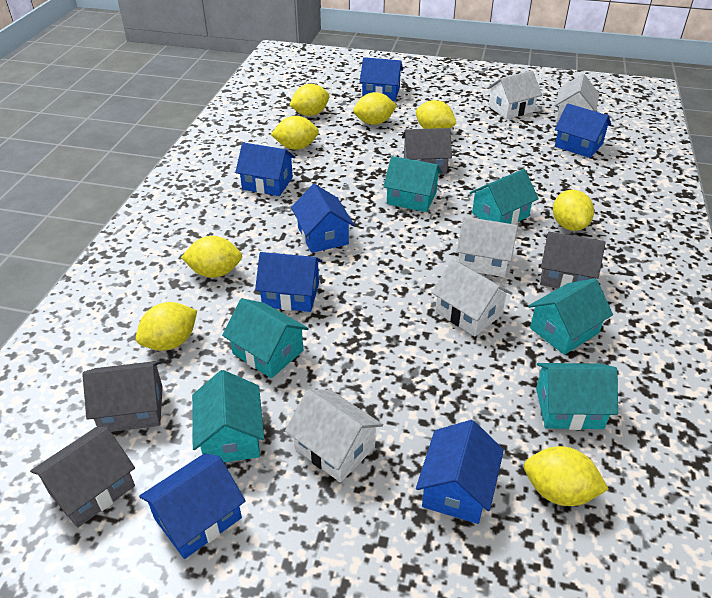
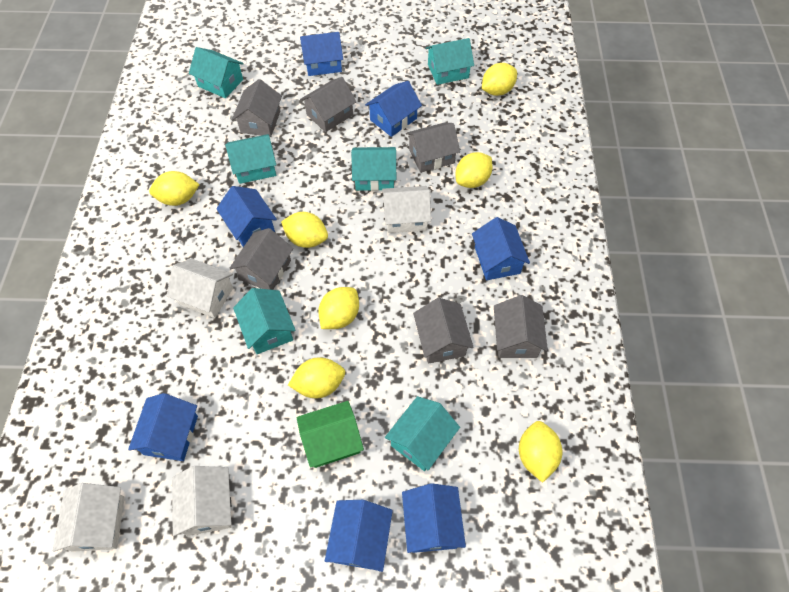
green house: 0 -> 1
grey house: 4 -> 6
white house: 5 -> 4
yellow lemon: 8 -> 7

